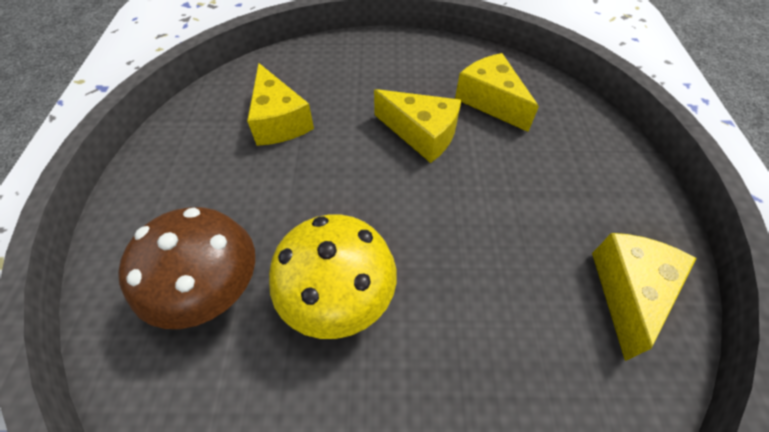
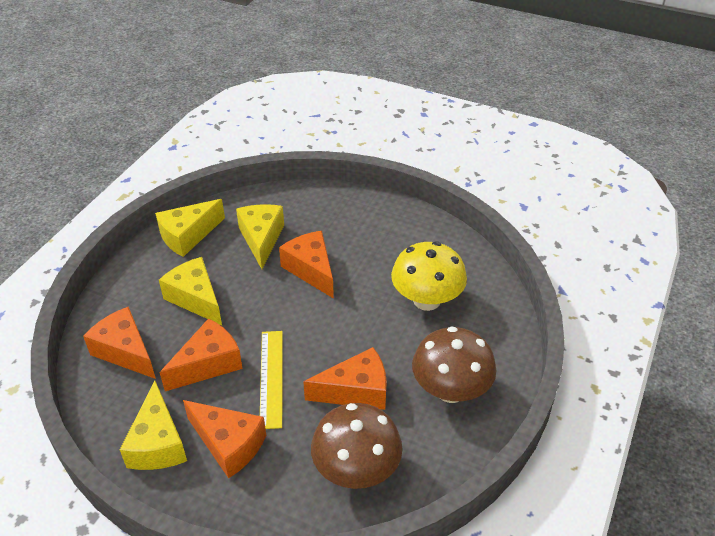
brown mushroom: 1 -> 2
orange cheese: 0 -> 5
yellow ruler: 0 -> 1

